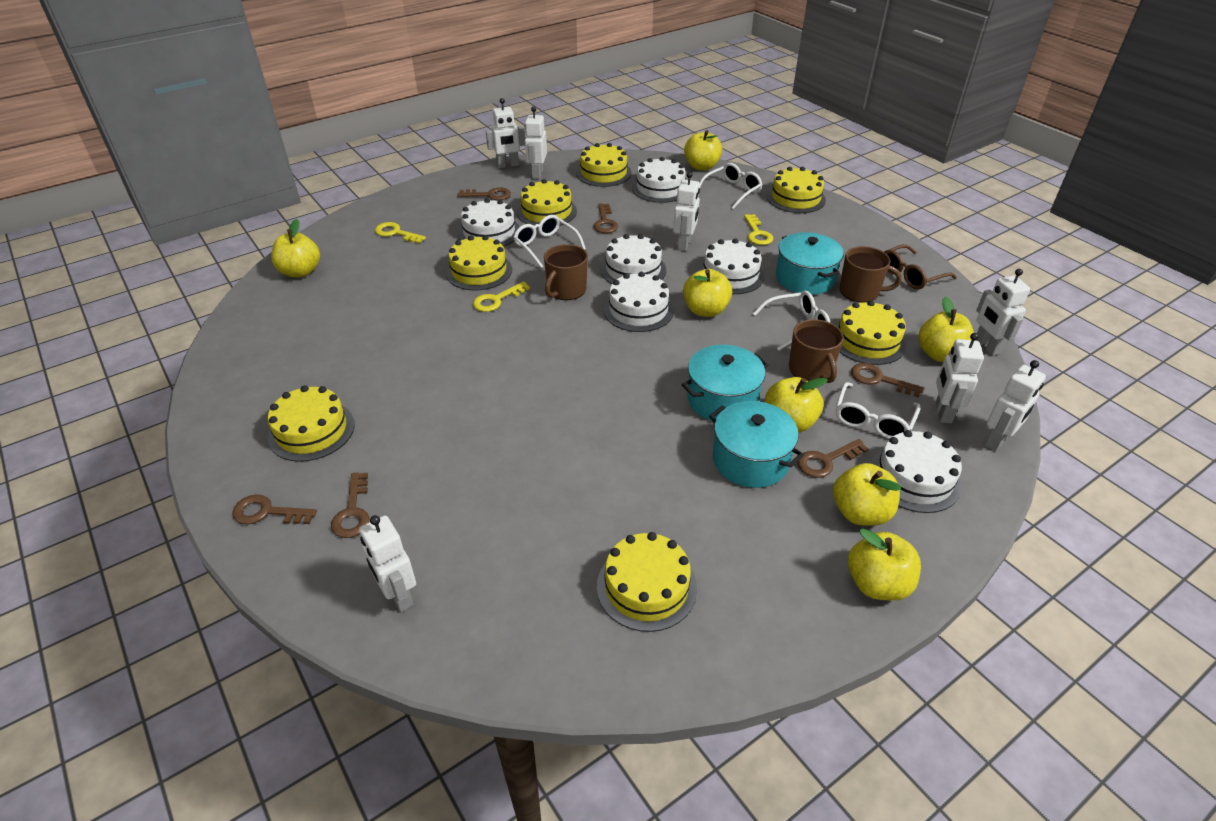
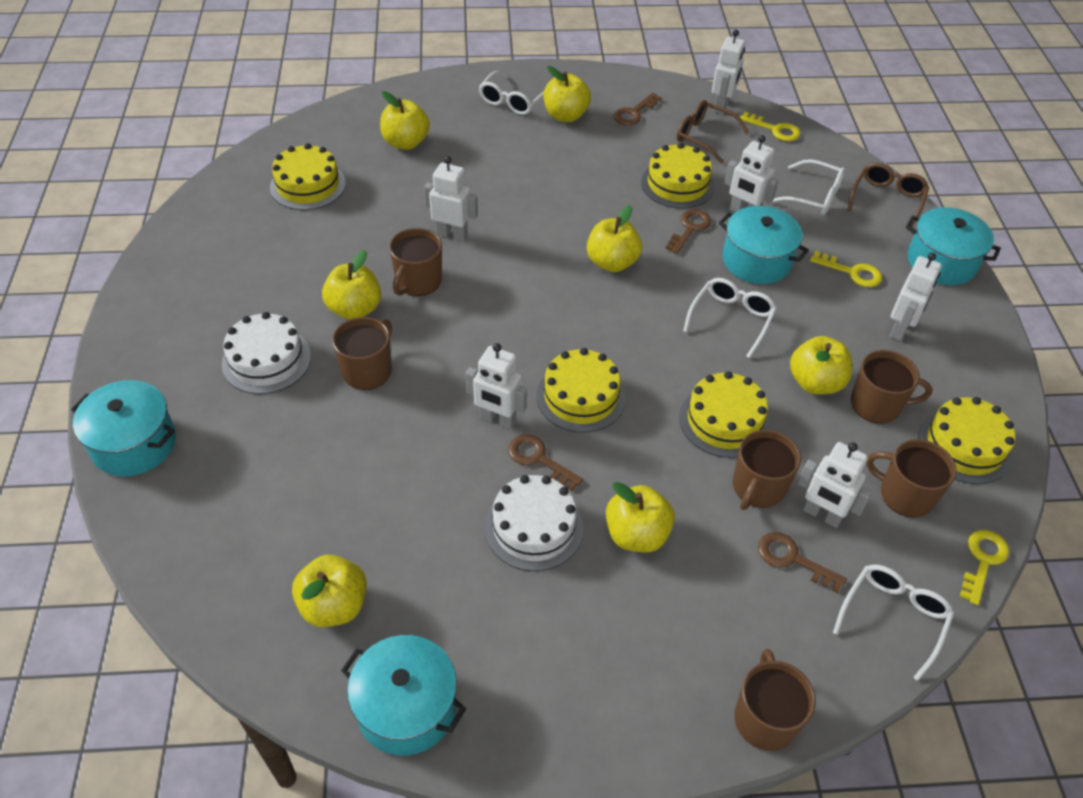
brown glasses: 1 -> 2
brown key: 6 -> 4
brown mug: 3 -> 6
turquoise pot: 3 -> 4
white cake: 6 -> 2
white robot: 7 -> 6
yellow cake: 7 -> 5

